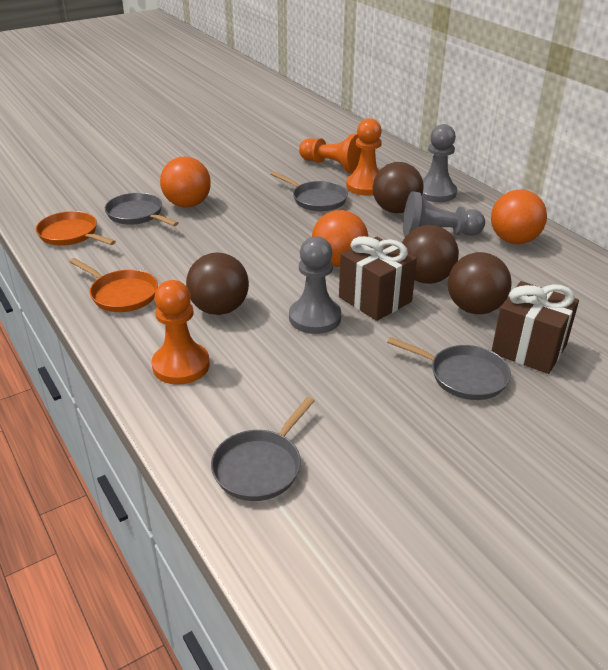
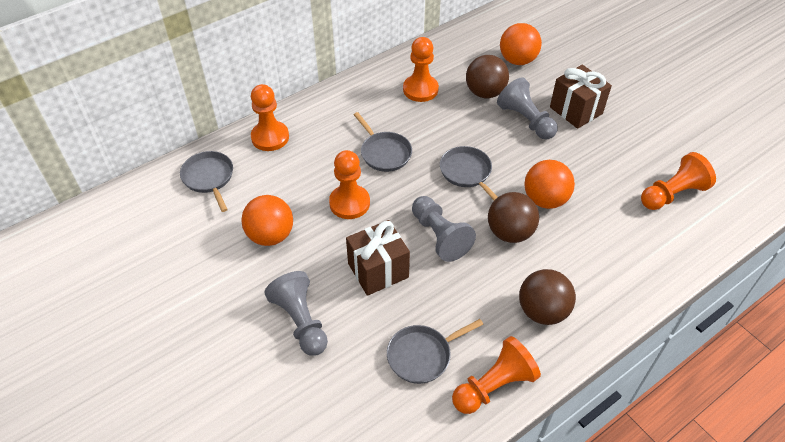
brown ball: 4 -> 3
orange pan: 2 -> 0
orange pawn: 3 -> 5

